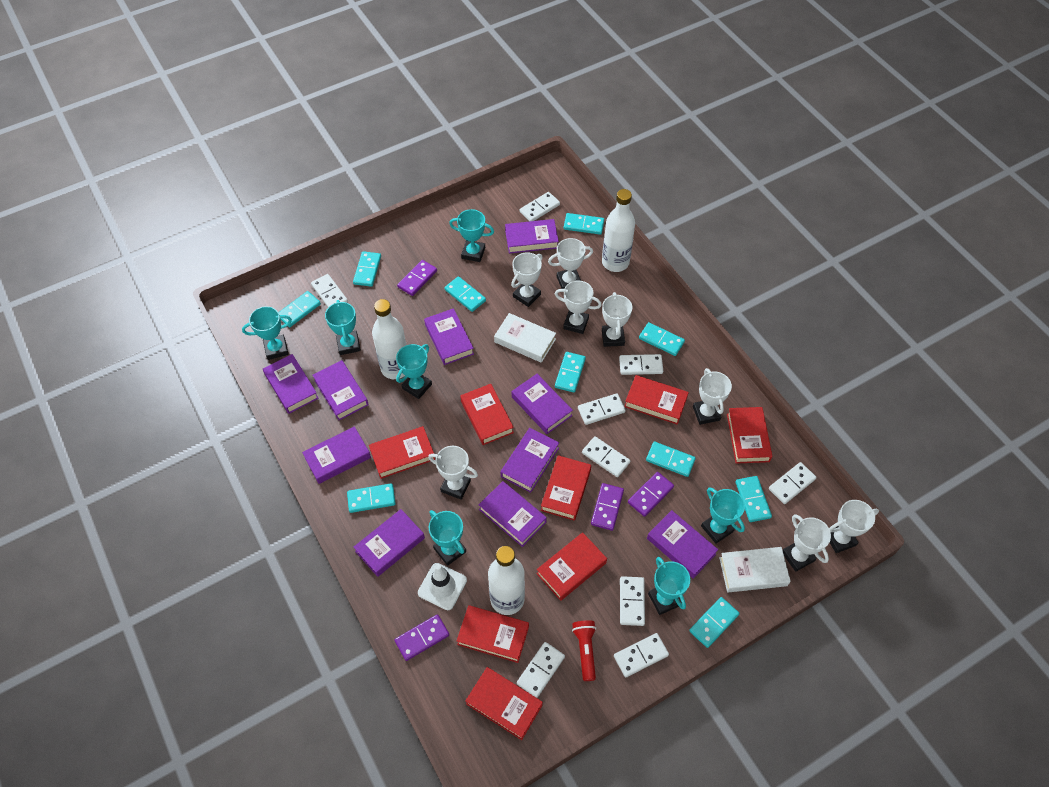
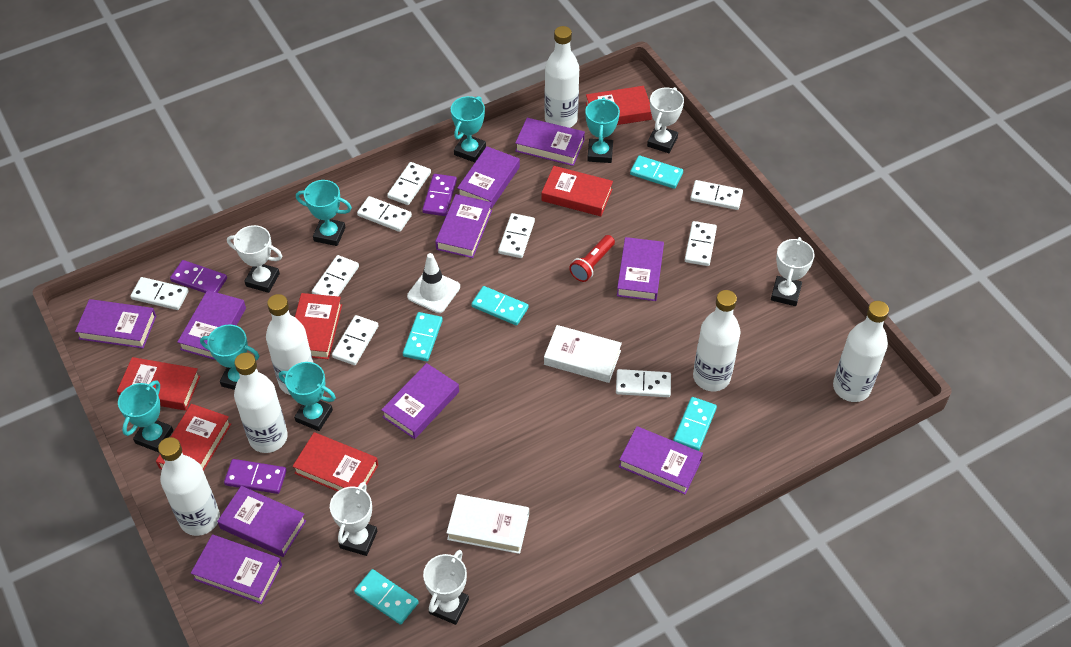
purple domino: 4 -> 3
red book: 8 -> 6
turquoise domino: 10 -> 5
turquoise trophy: 7 -> 6
white bottle: 3 -> 6
white trophy: 8 -> 5

